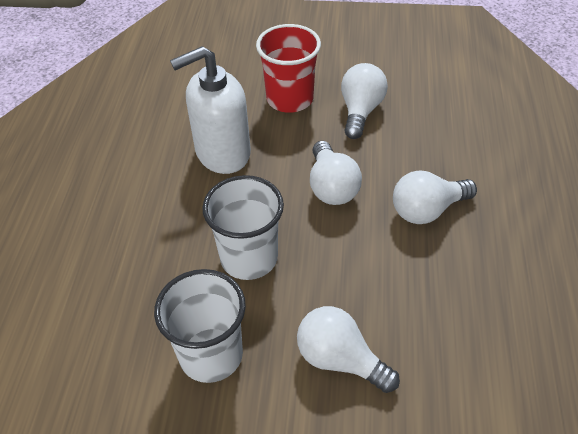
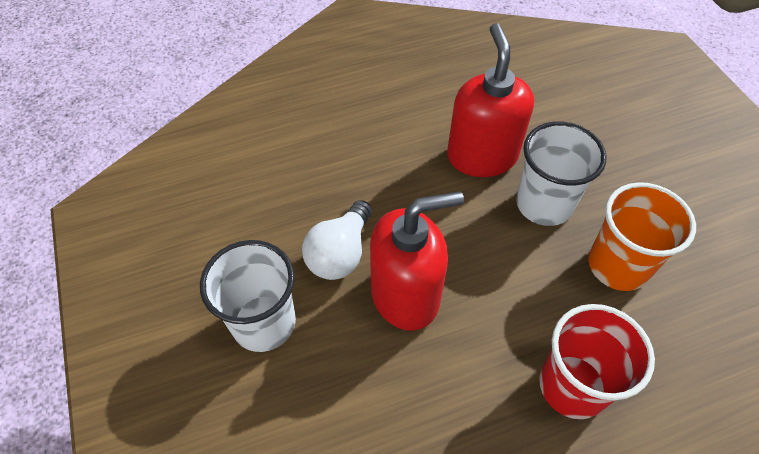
orange cup: 0 -> 1
red soap dispenser: 0 -> 2
white light bulb: 4 -> 1
white soap dispenser: 1 -> 0

